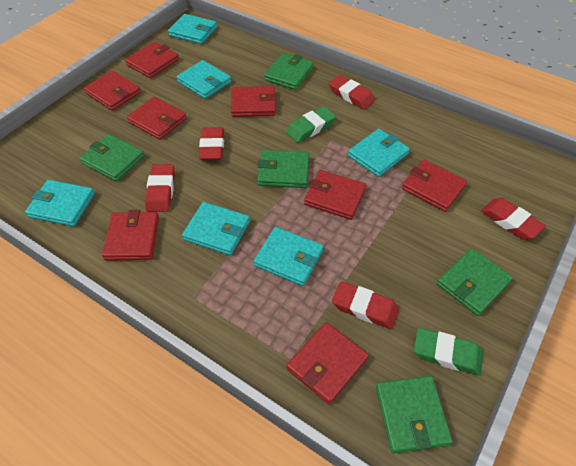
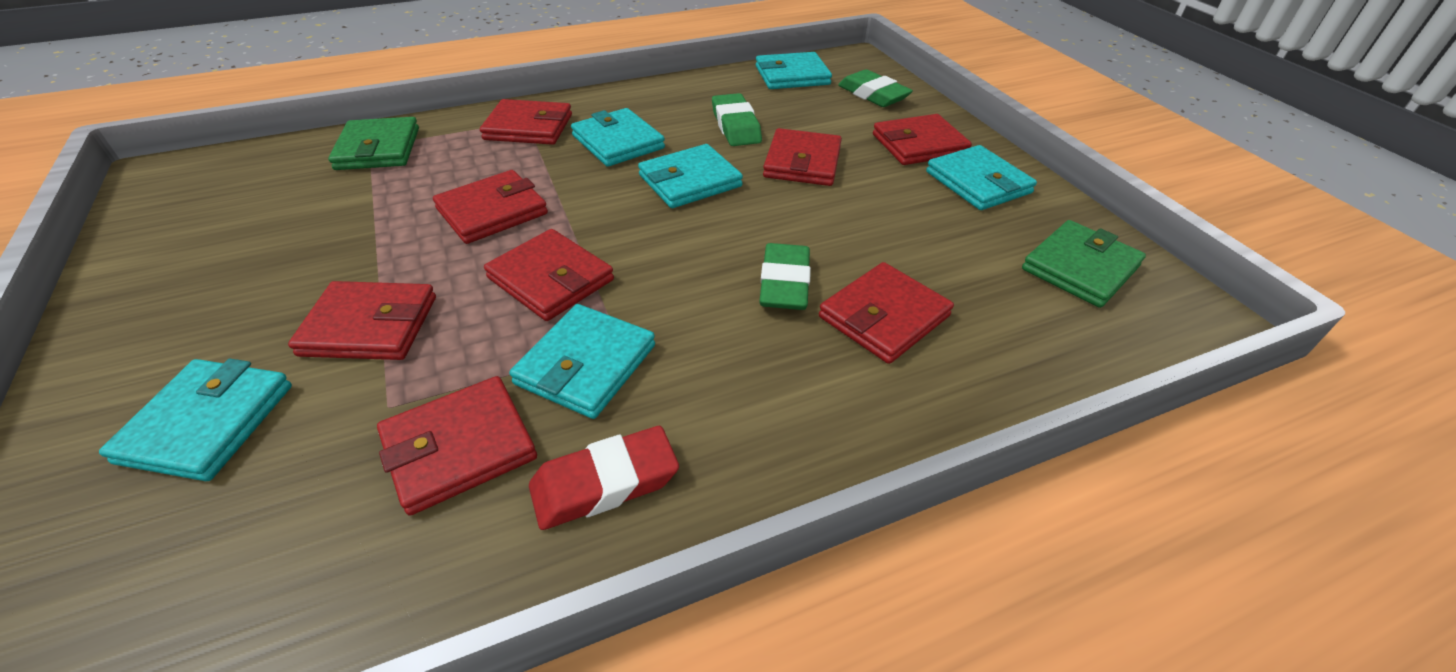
green eraser: 2 -> 3
green wallet: 5 -> 2
red eraser: 5 -> 1

